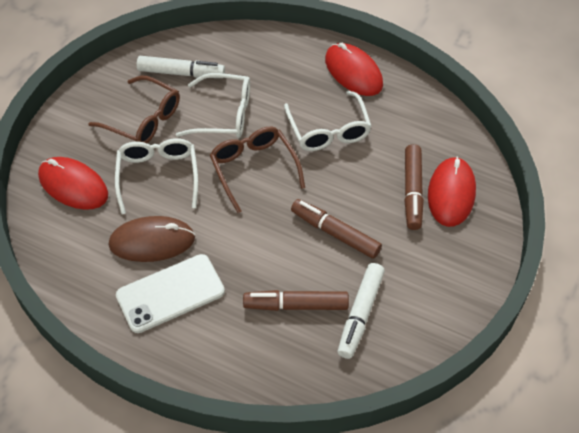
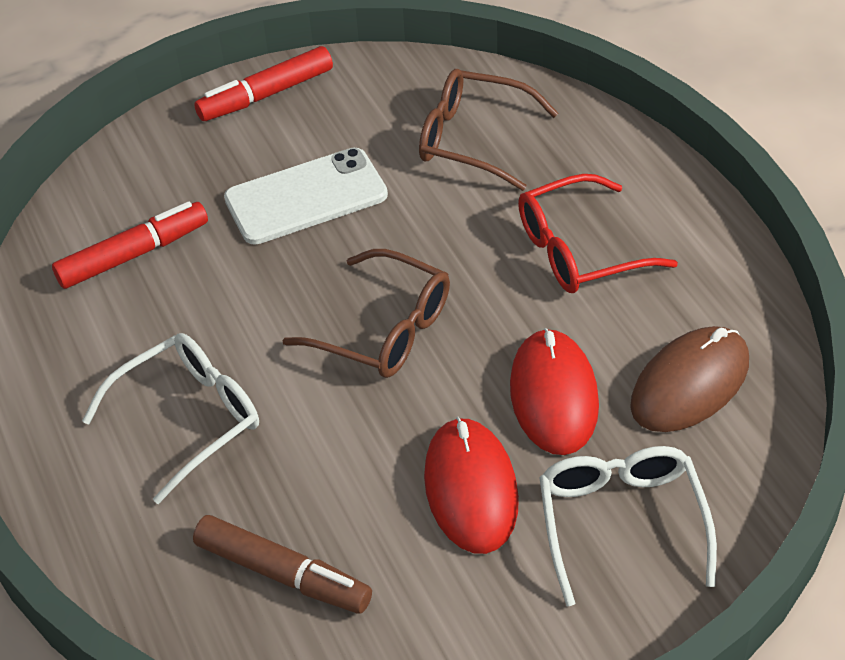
brown marker: 3 -> 1
red glasses: 0 -> 1
red marker: 0 -> 2
red mouse: 3 -> 2
white glasses: 3 -> 2
white marker: 2 -> 0

